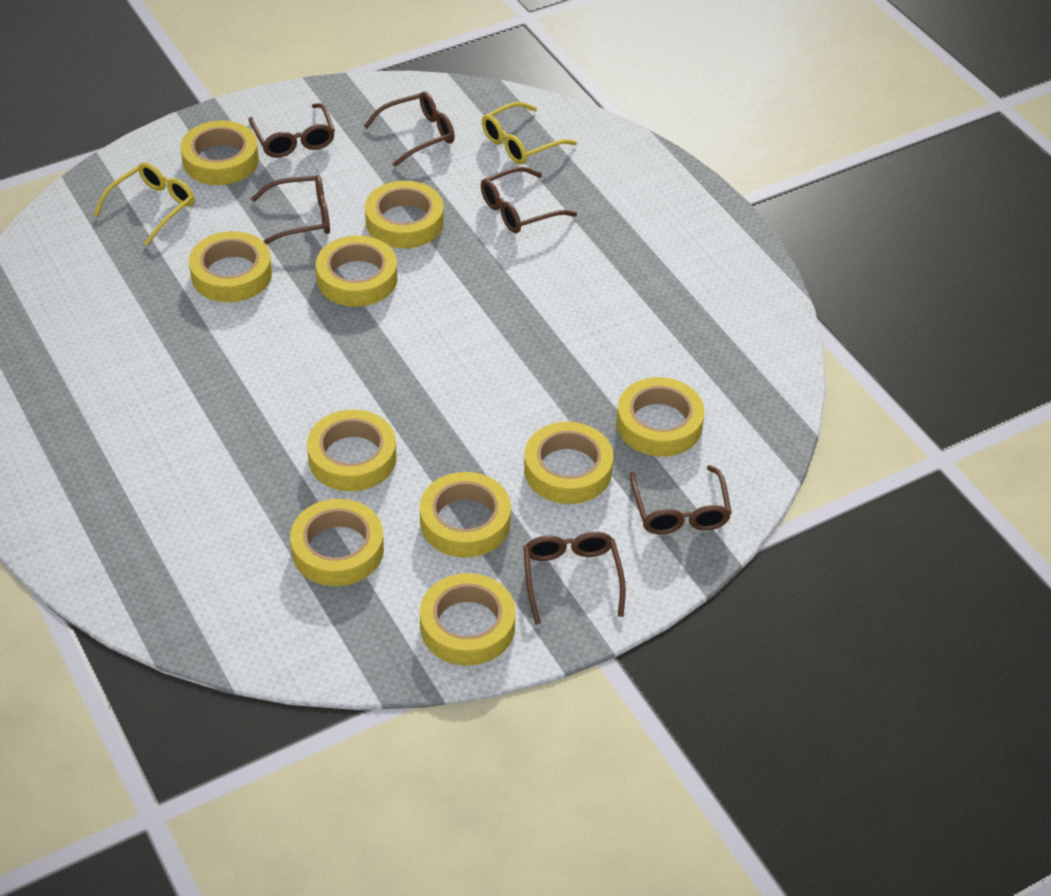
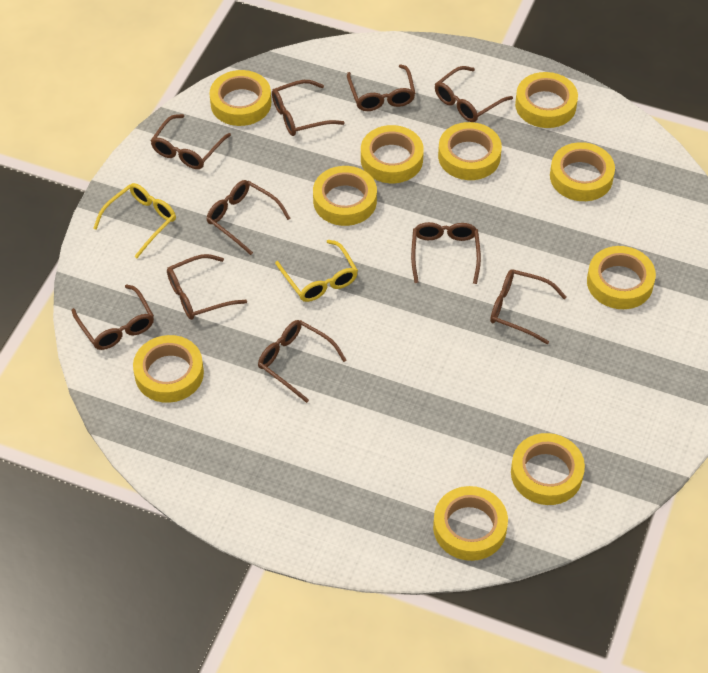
brown glasses: 6 -> 10

